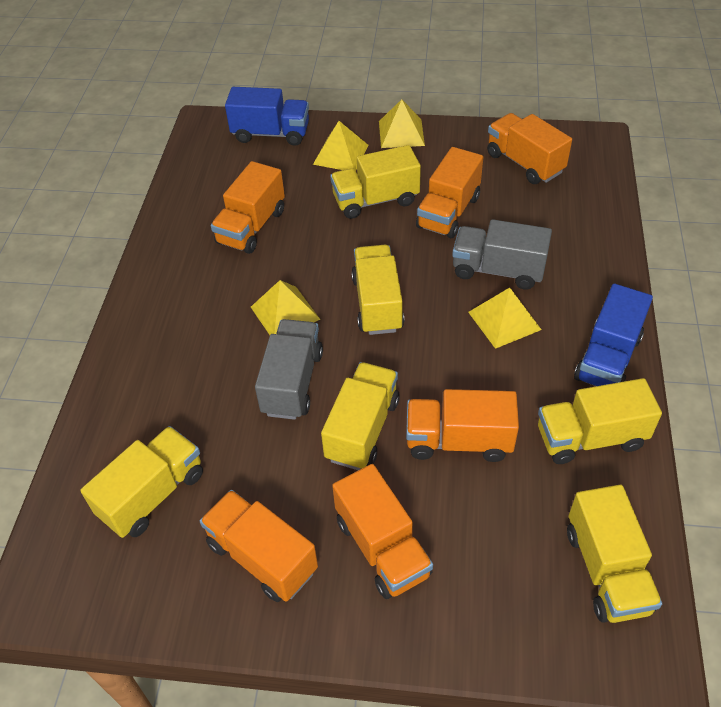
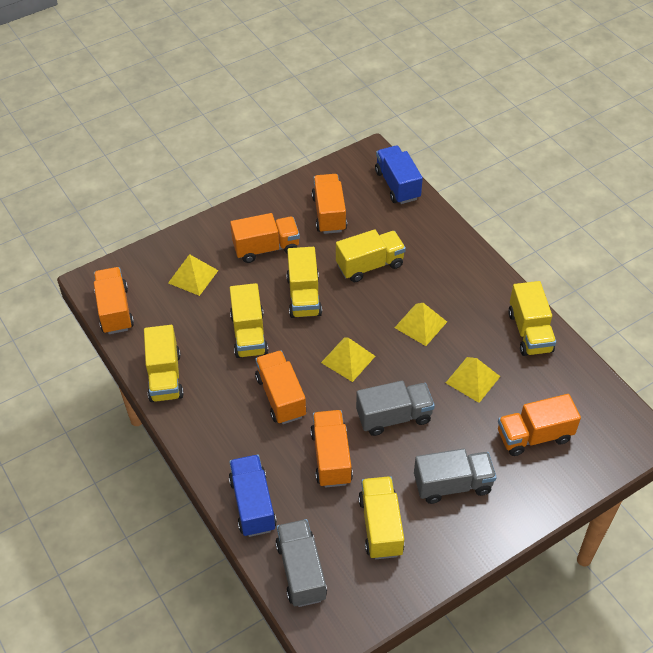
grey truck: 2 -> 3

